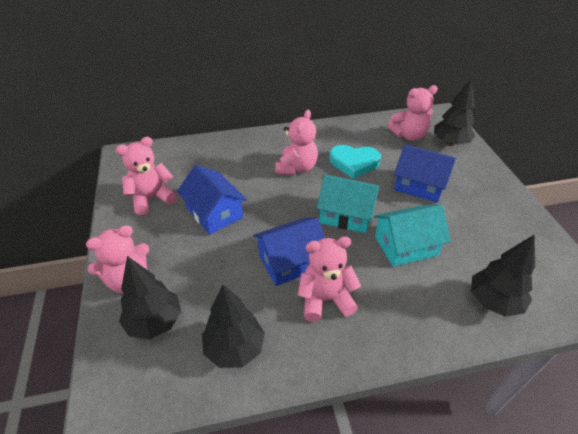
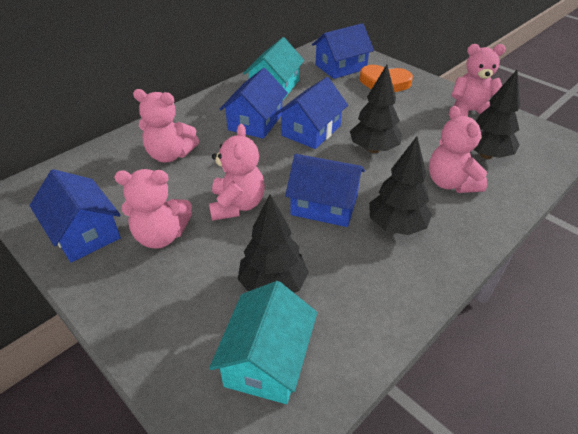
blue house: 3 -> 5
orange heart: 0 -> 1
turquoise heart: 1 -> 0

